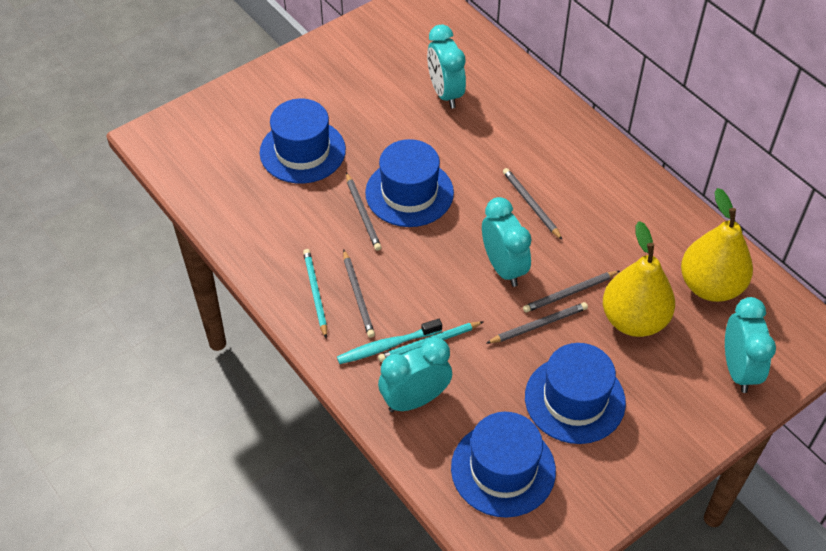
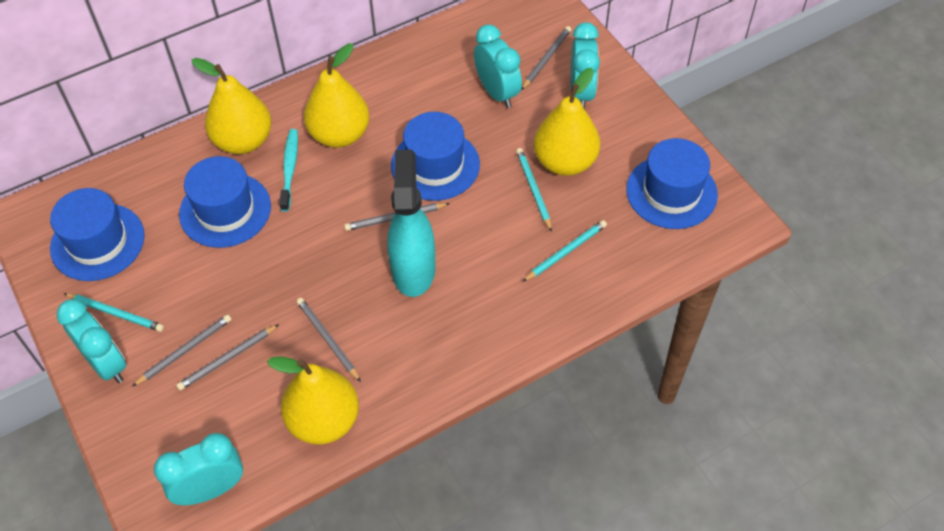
turquoise pencil: 2 -> 3
turquoise spray bottle: 0 -> 1
yellow pear: 2 -> 4

